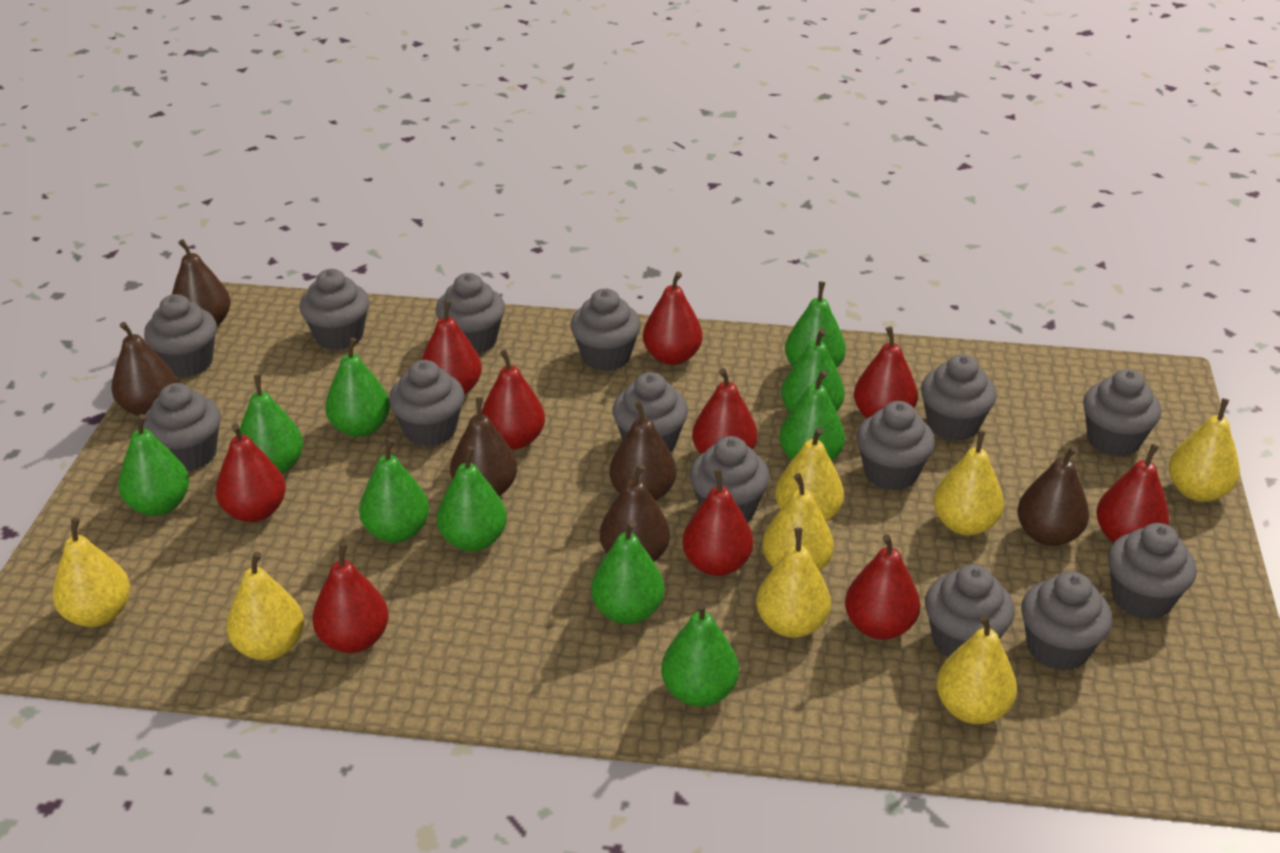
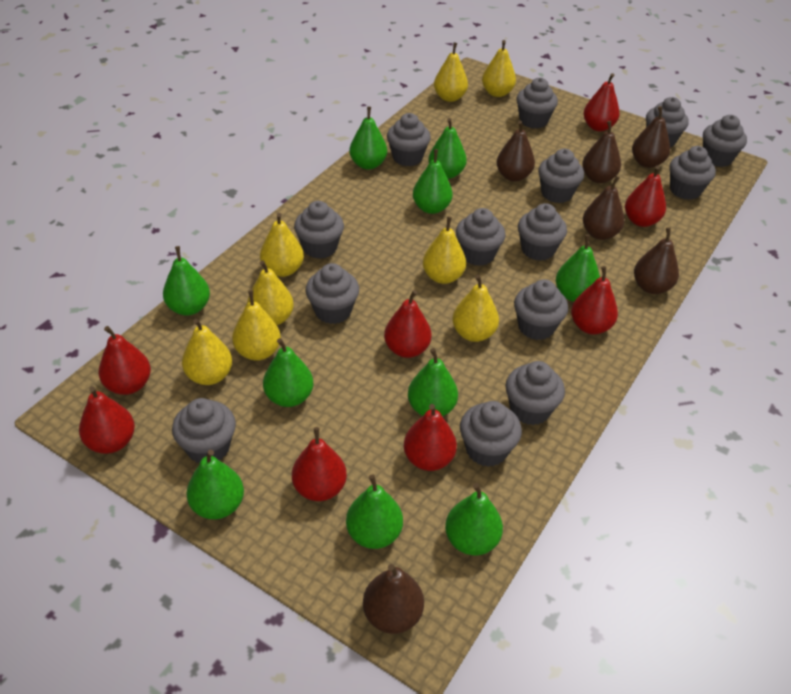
red pear: 10 -> 8

